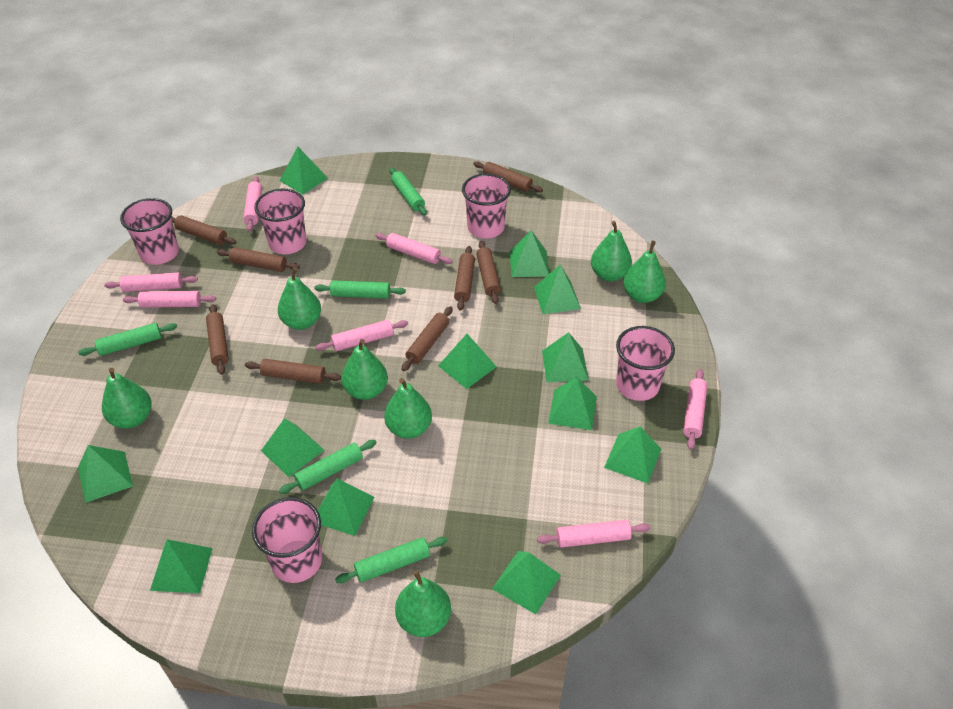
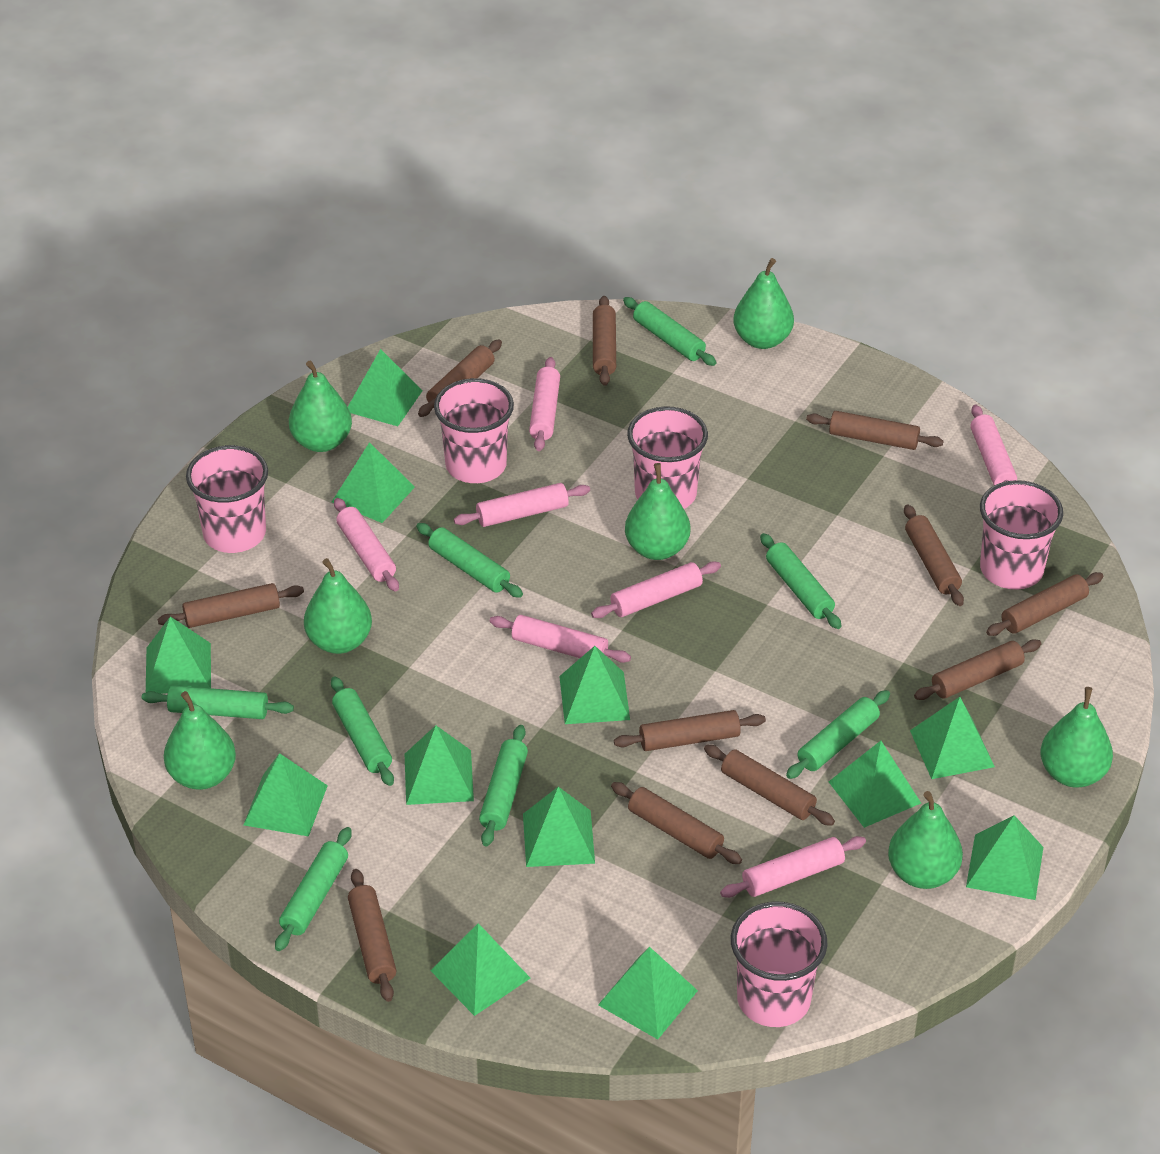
brown rolling pin: 8 -> 11
green rolling pin: 5 -> 8

